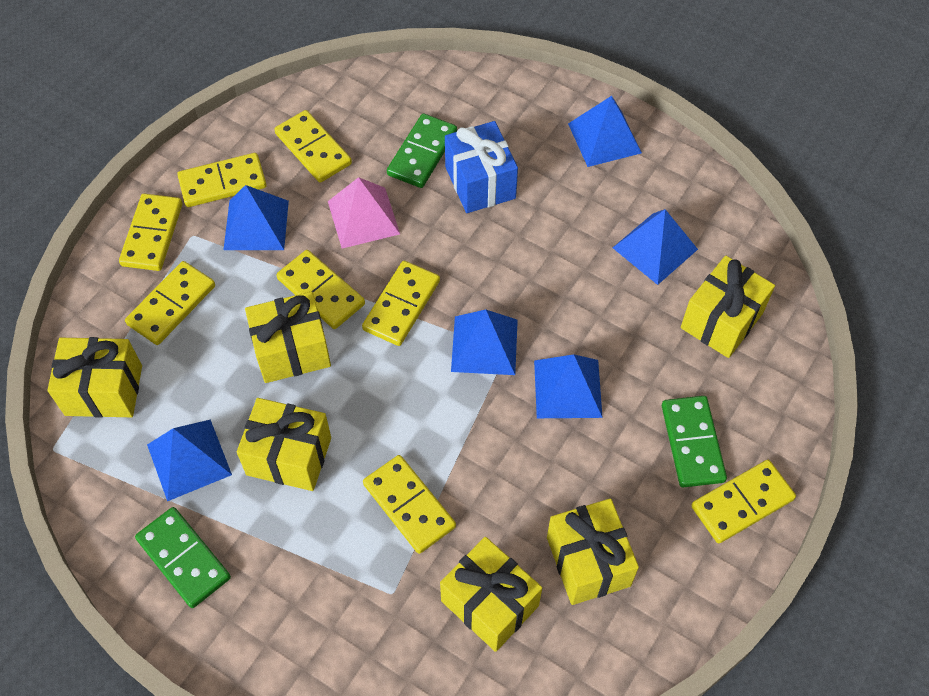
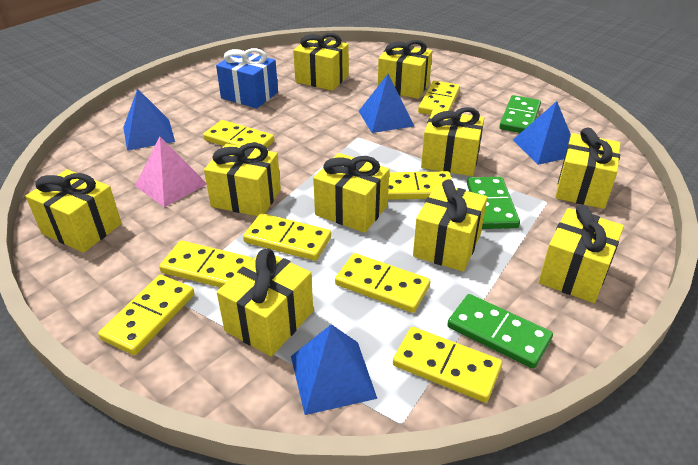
blue pyramid: 6 -> 4
yellow gift: 6 -> 10

